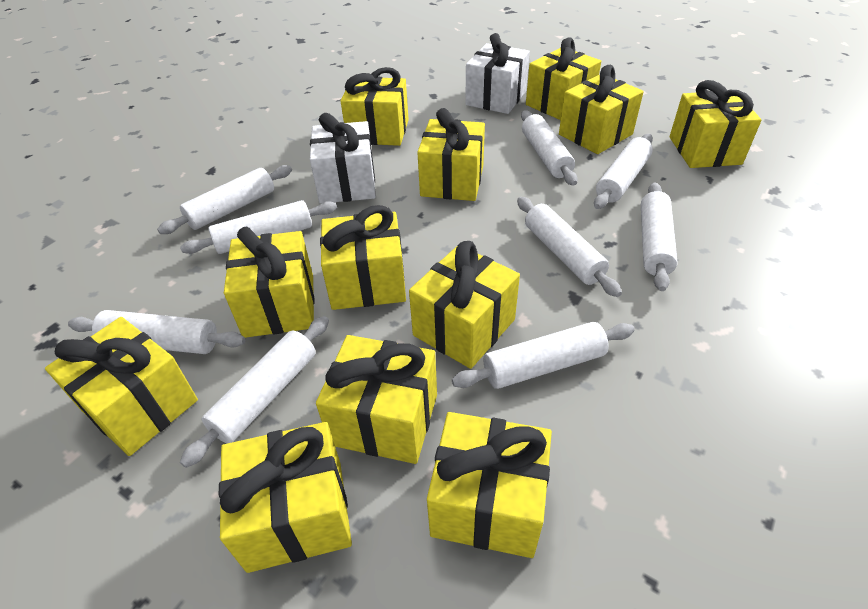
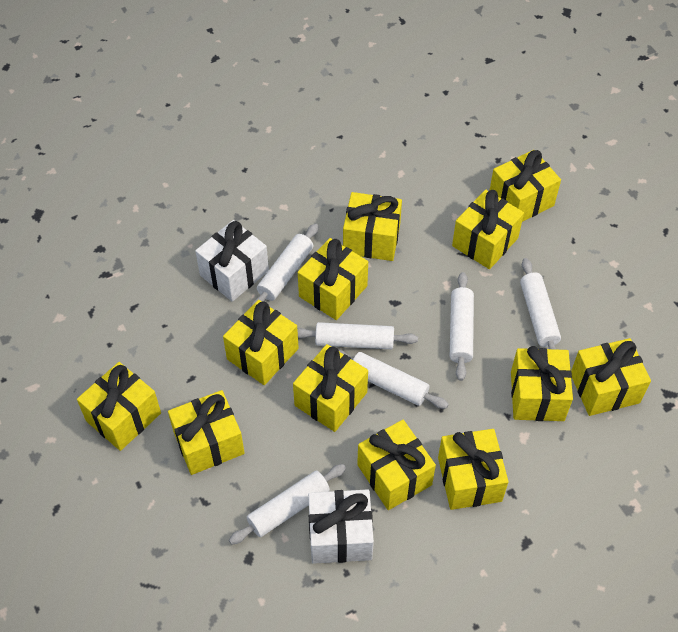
white rolling pin: 9 -> 6

